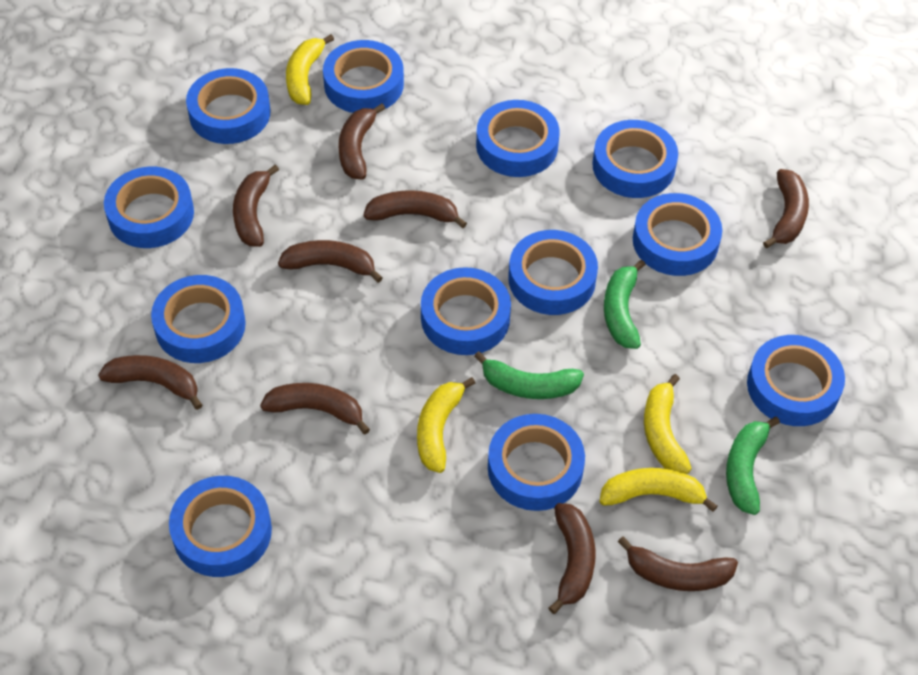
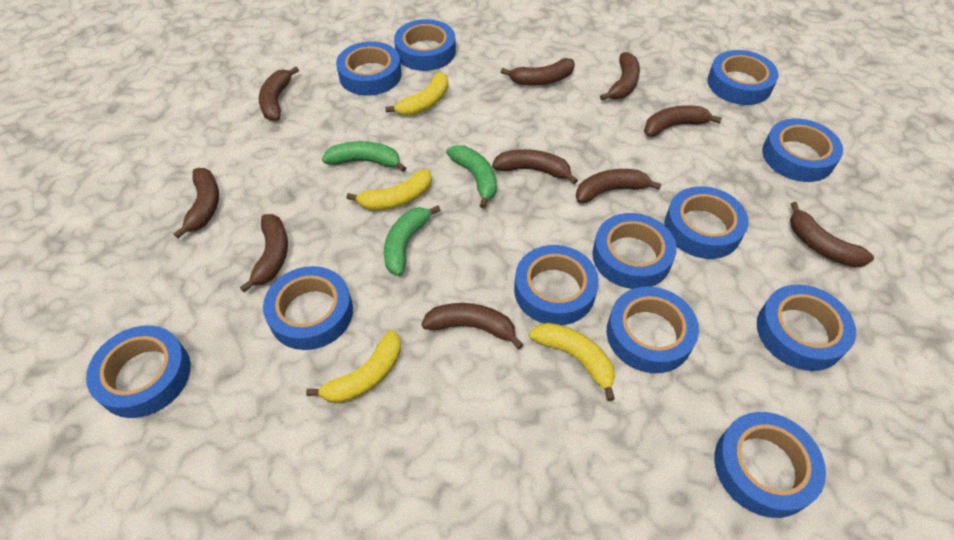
brown banana: 9 -> 10

